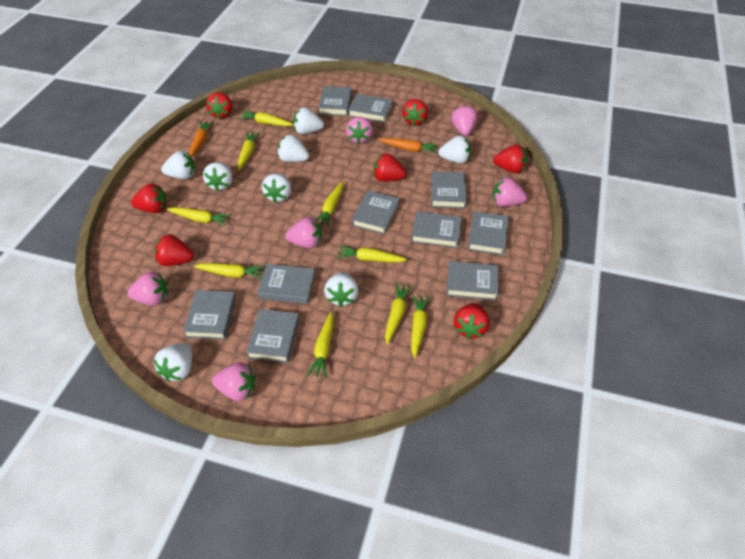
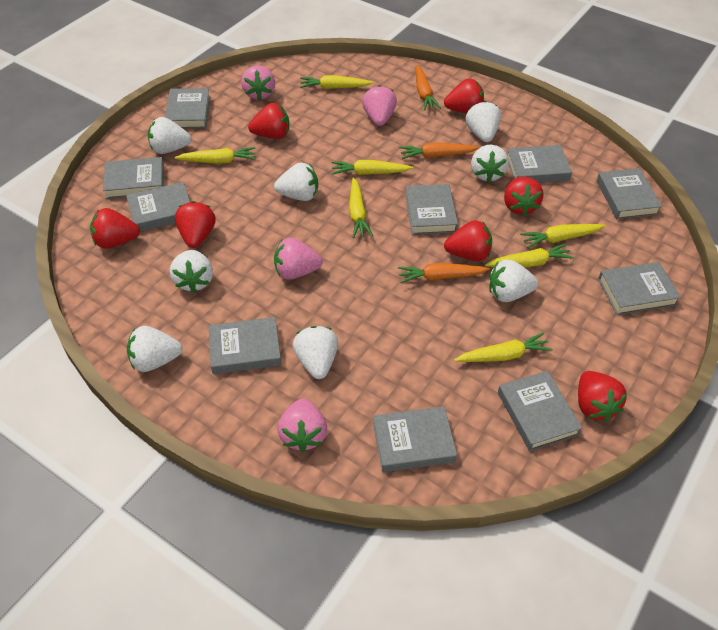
orange carrot: 2 -> 3
pink strawberry: 6 -> 4
yellow carrot: 9 -> 7

